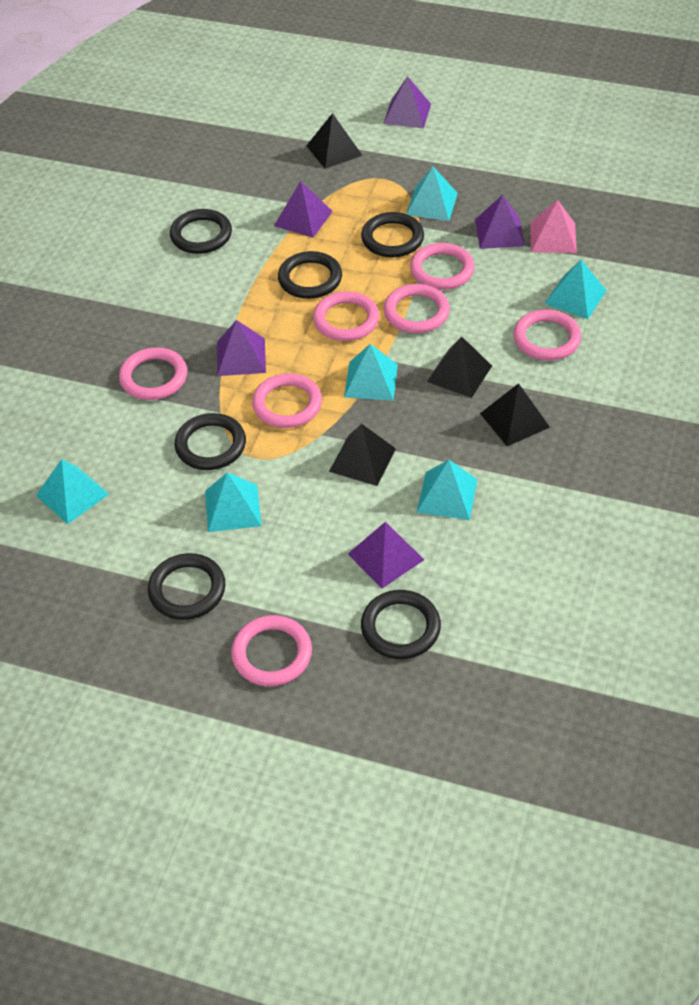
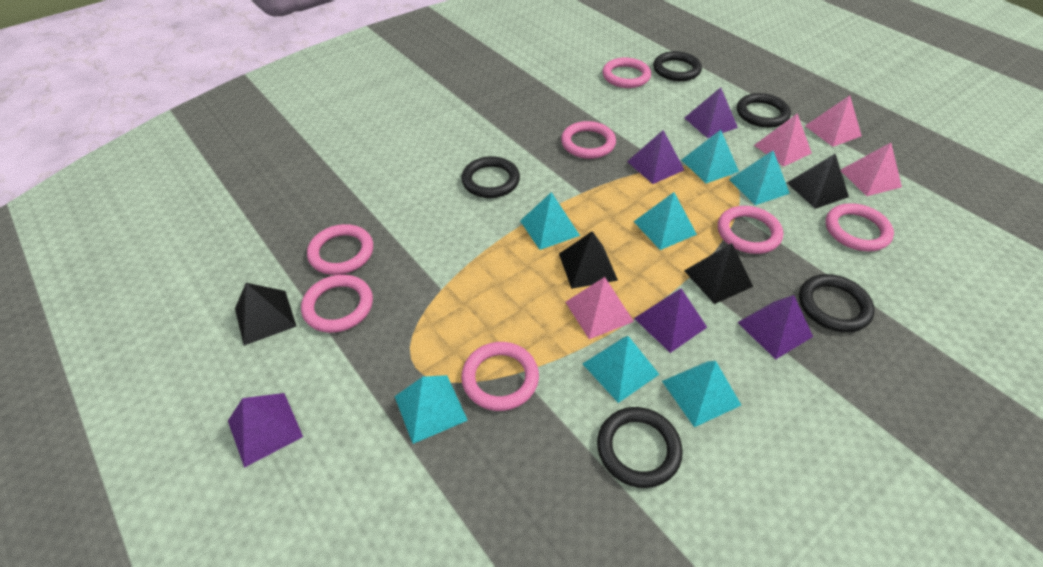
black ring: 6 -> 5
pink pyramid: 1 -> 4
turquoise pyramid: 6 -> 7

